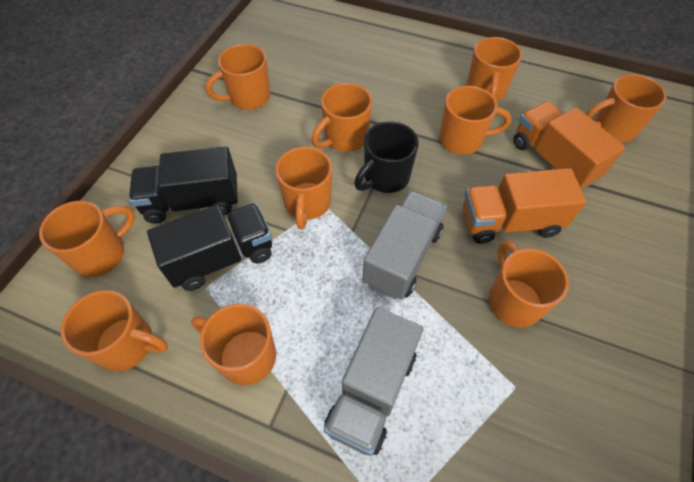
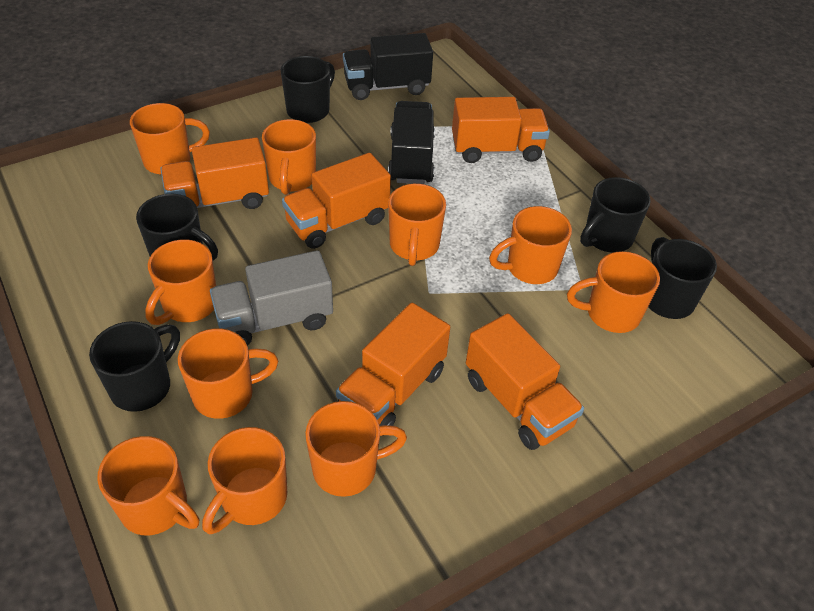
black mug: 1 -> 5
grey truck: 2 -> 1
orange truck: 2 -> 5

